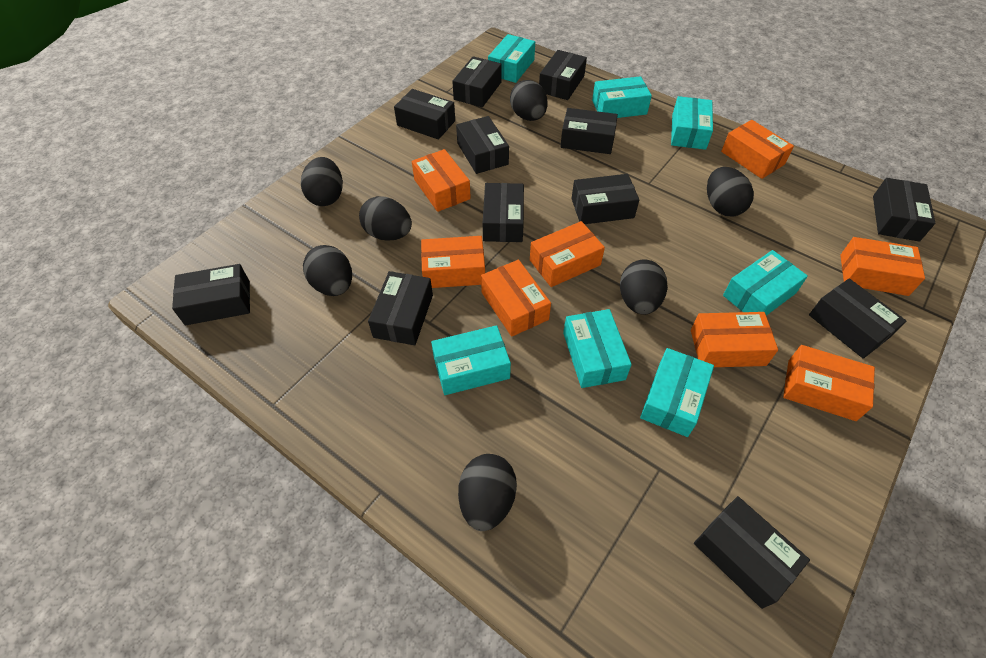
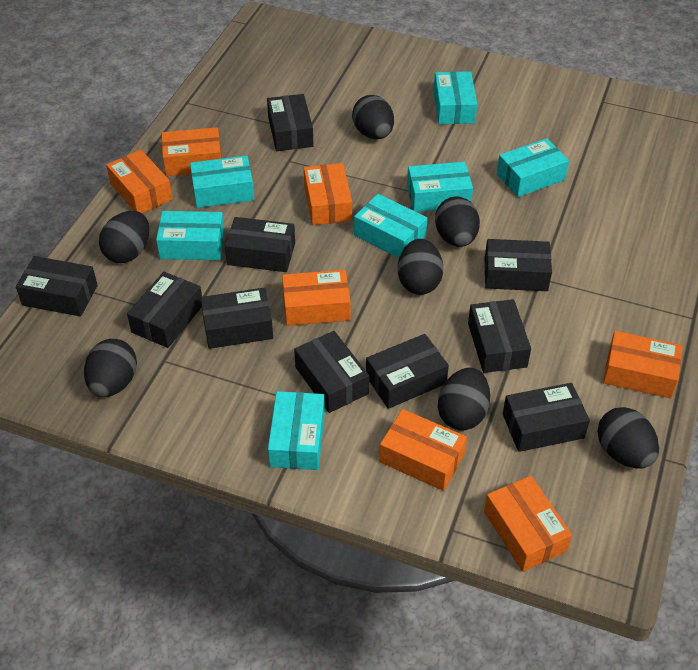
black box: 12 -> 10
orange box: 8 -> 7

